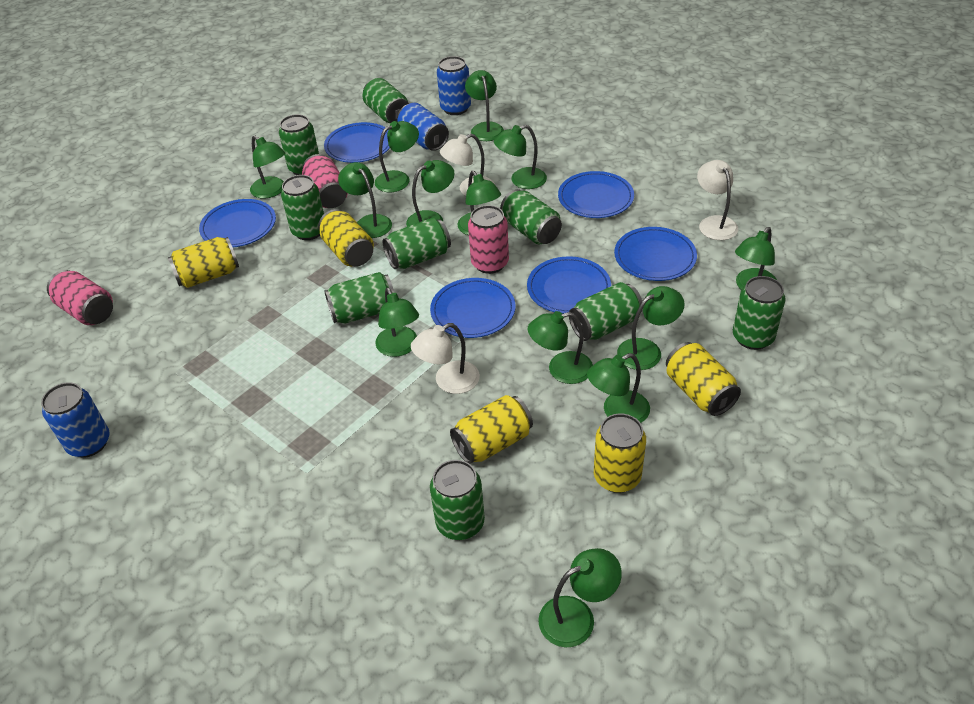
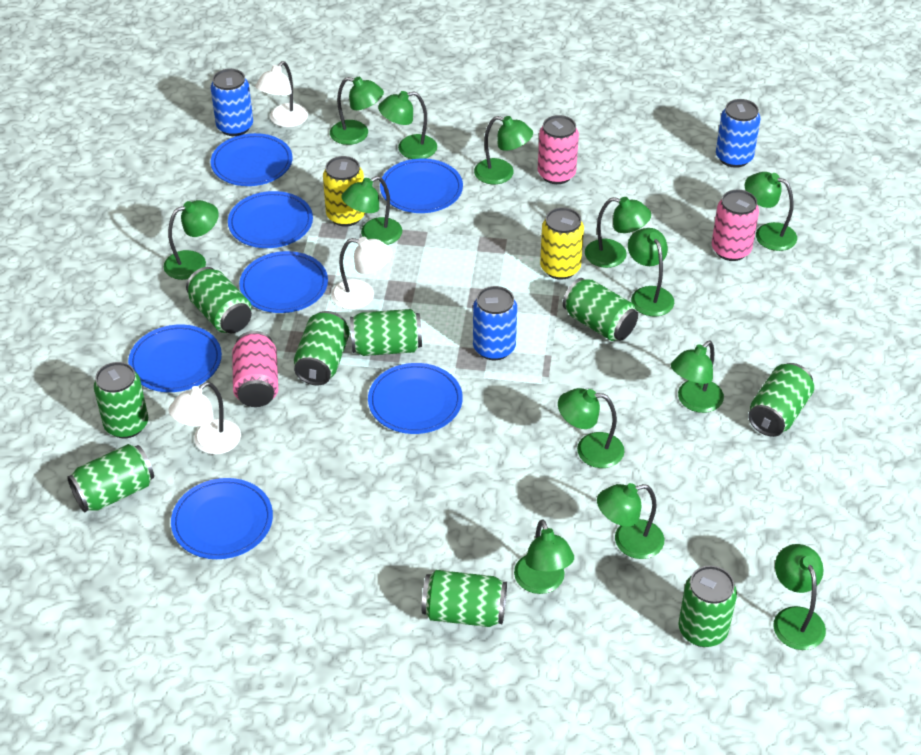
blue plate: 6 -> 7
yellow can: 5 -> 2

